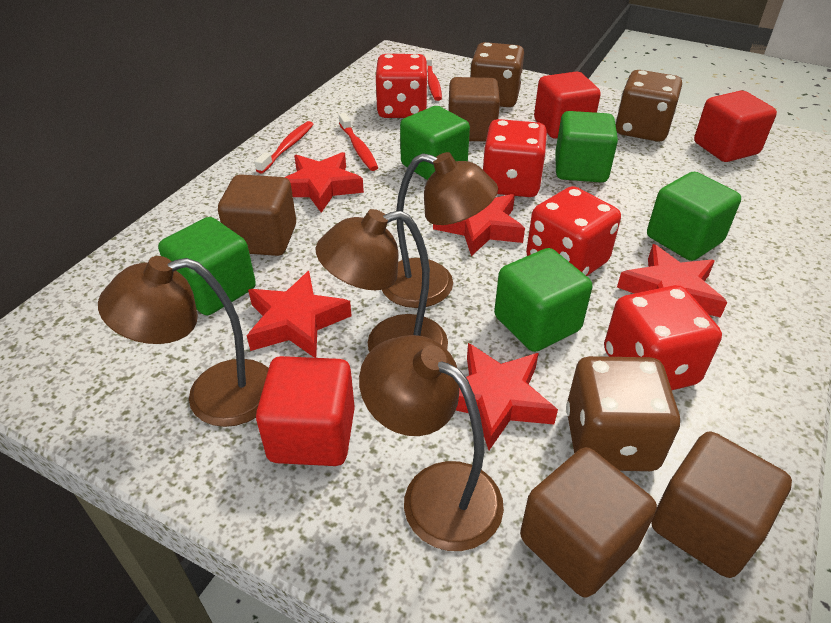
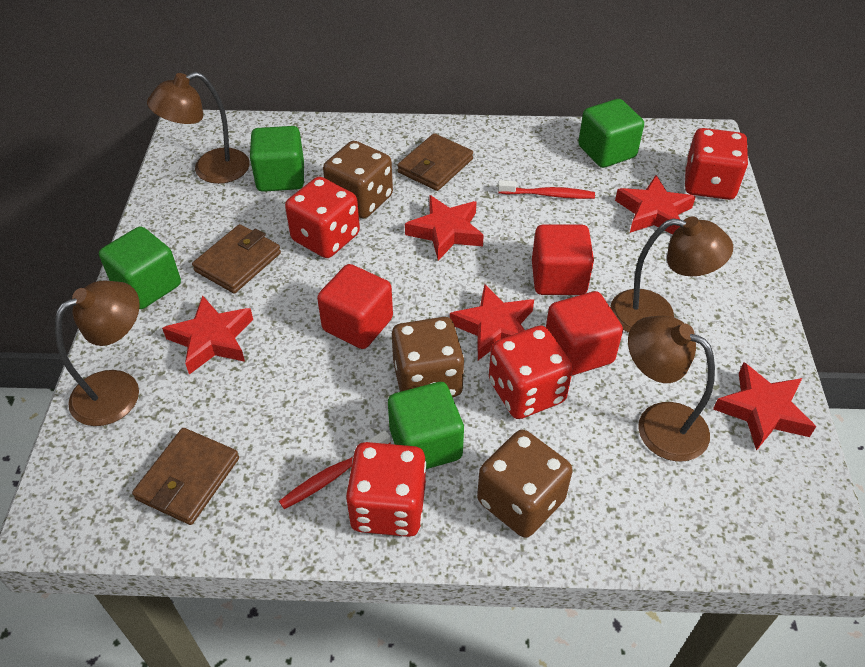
brown cube: 4 -> 0
brown wallet: 0 -> 3
green cube: 5 -> 4
red toothbrush: 3 -> 2

